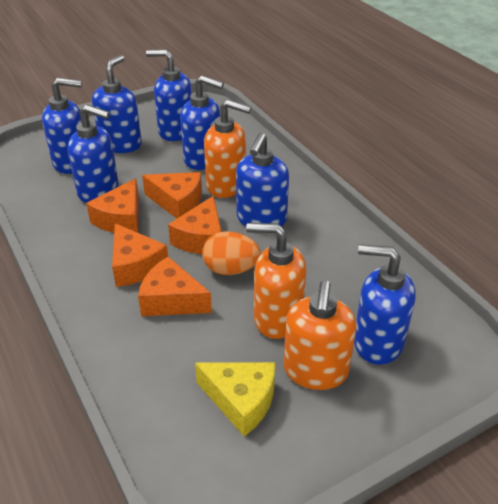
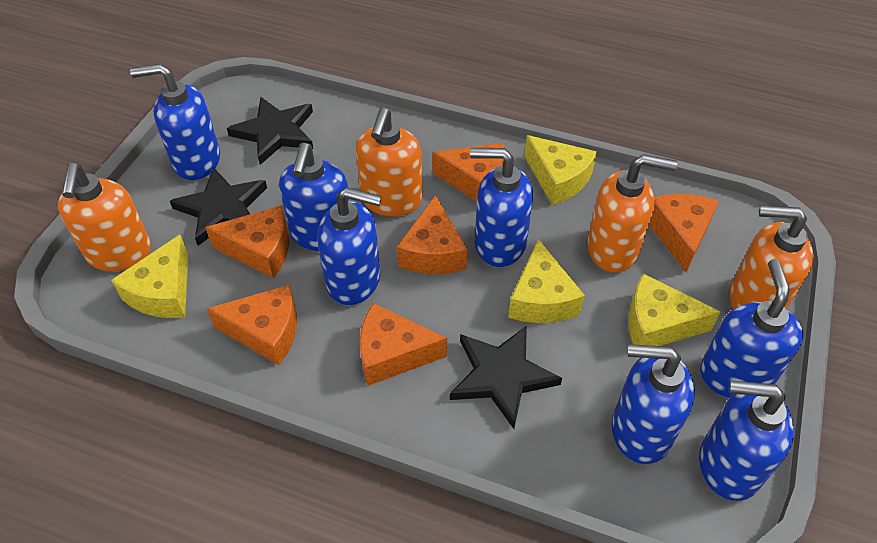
black star: 0 -> 3
orange cheese: 5 -> 6
orange egg: 1 -> 0
orange soap dispenser: 3 -> 4
yellow cheese: 1 -> 4

